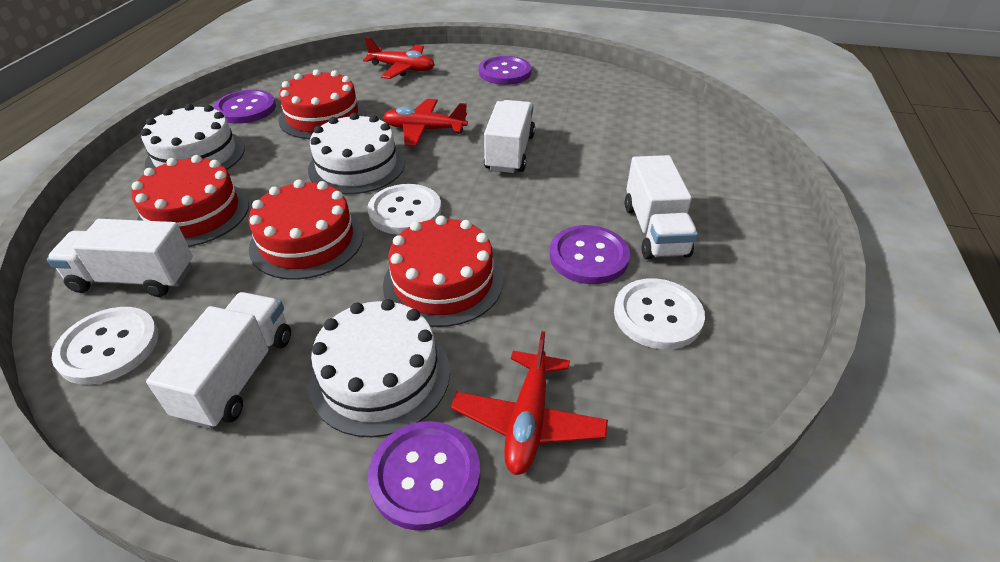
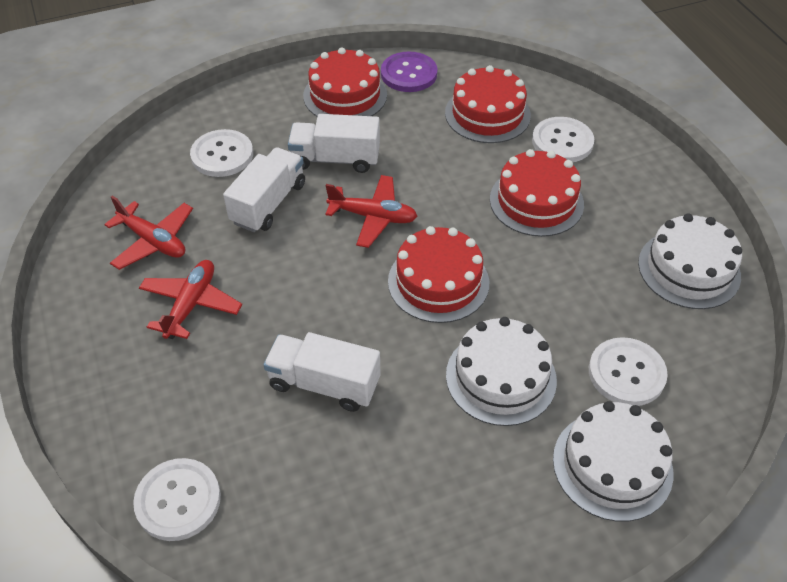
purple button: 4 -> 1
white button: 3 -> 4
white truck: 4 -> 3

